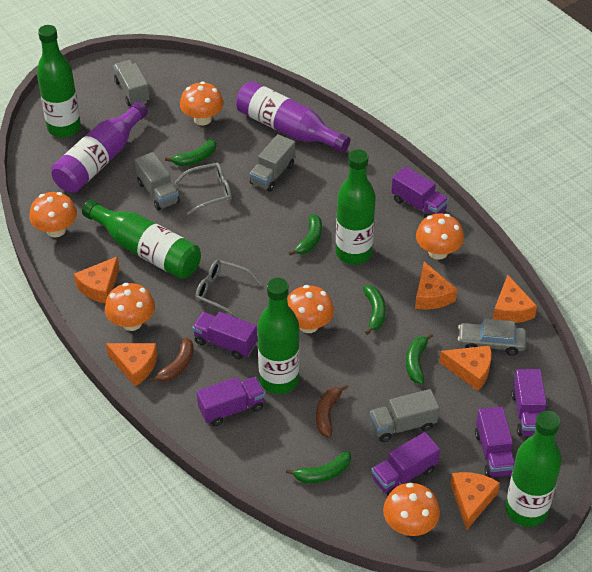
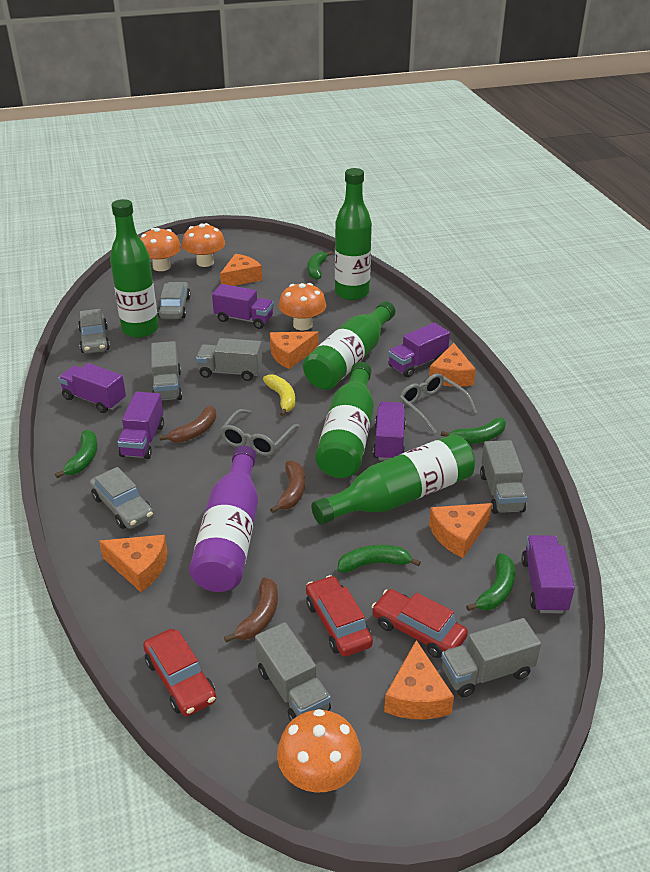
brown banana: 2 -> 3
grey car: 1 -> 3
grey truck: 4 -> 5
orange mushroom: 6 -> 4
purple bottle: 2 -> 1
red car: 0 -> 3
yellow banana: 0 -> 1

